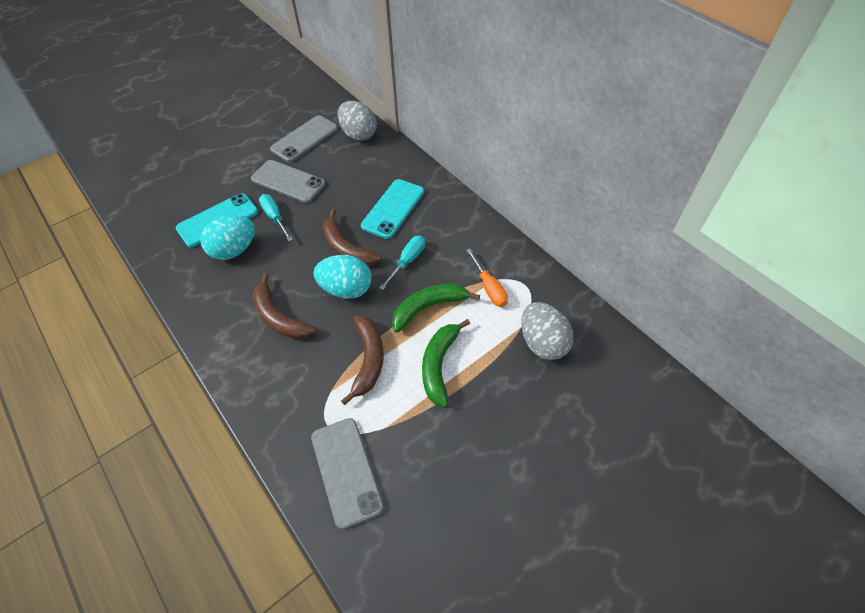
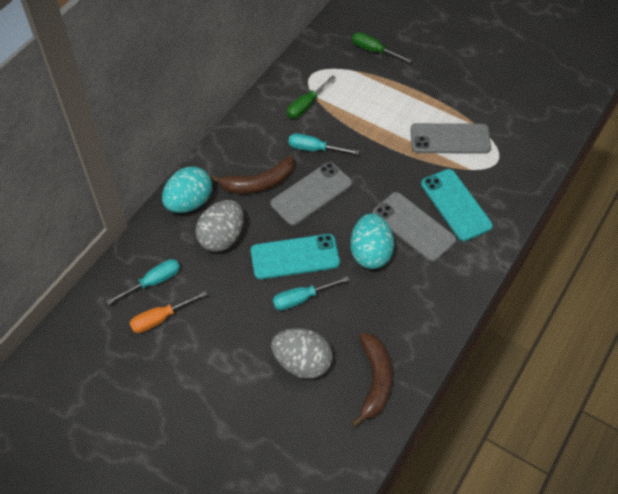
brown banana: 3 -> 2
green banana: 2 -> 0
green screwdriver: 0 -> 2
turquoise screwdriver: 2 -> 3

